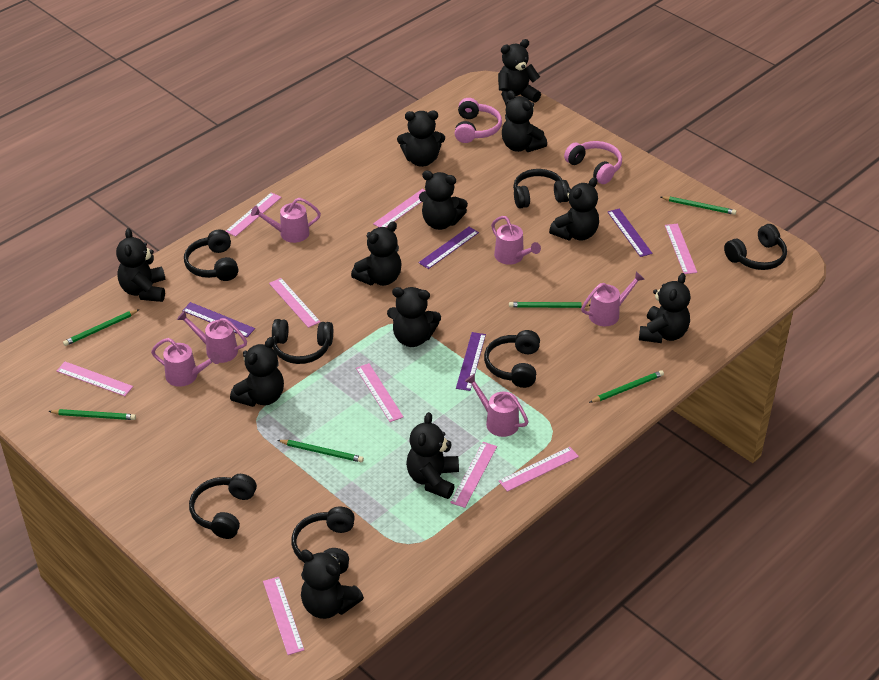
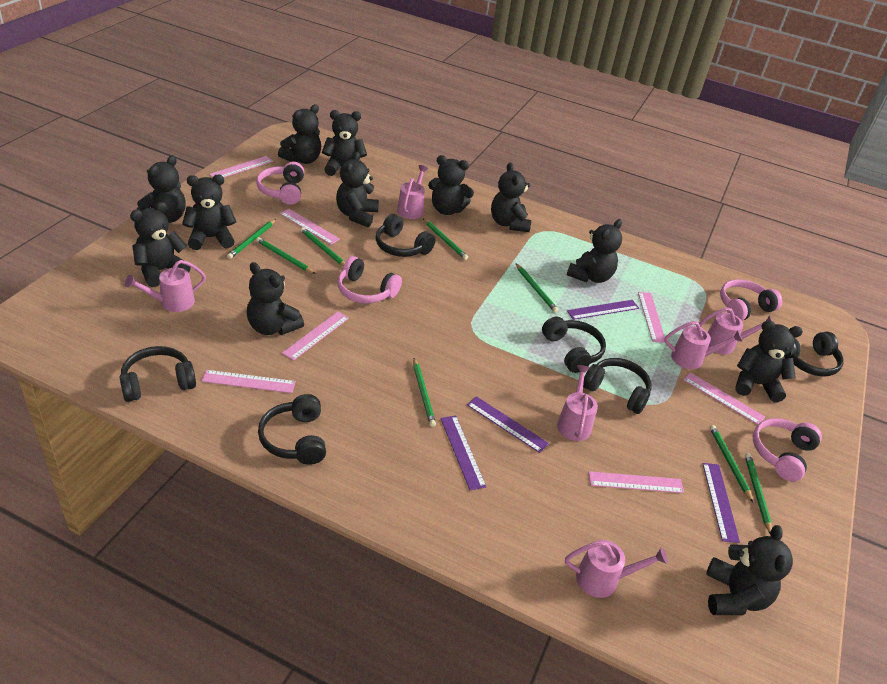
black headphones: 7 -> 6
green pencil: 6 -> 8
pink headphones: 2 -> 4
pink ruler: 9 -> 7

